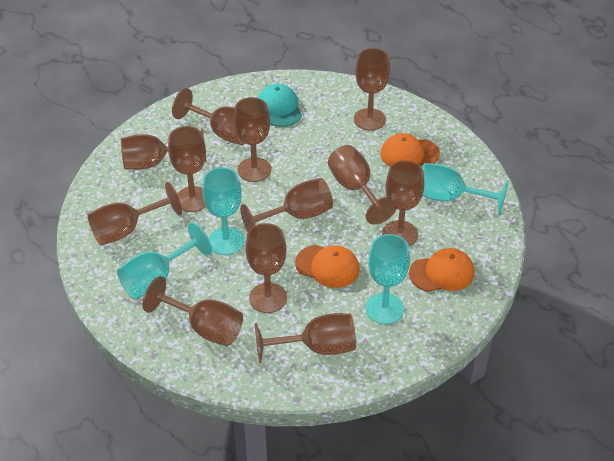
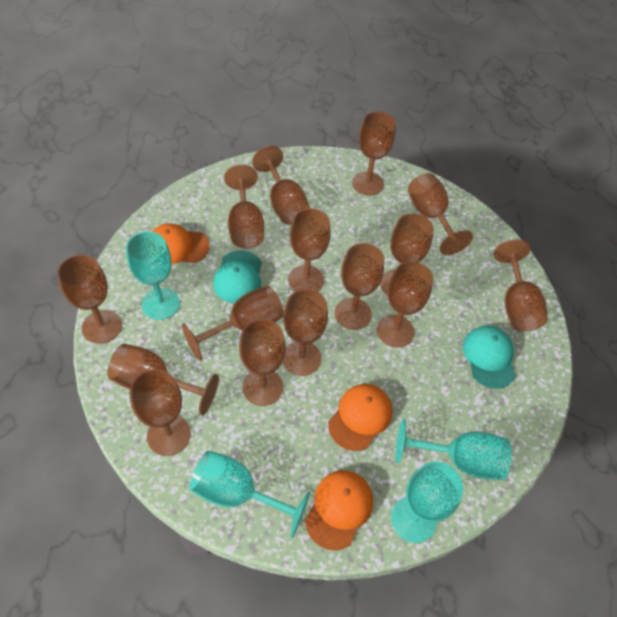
brown goblet: 12 -> 15
turquoise cap: 1 -> 2

